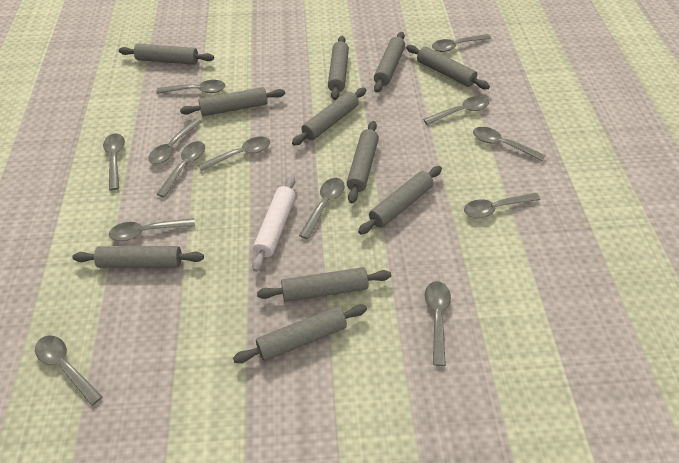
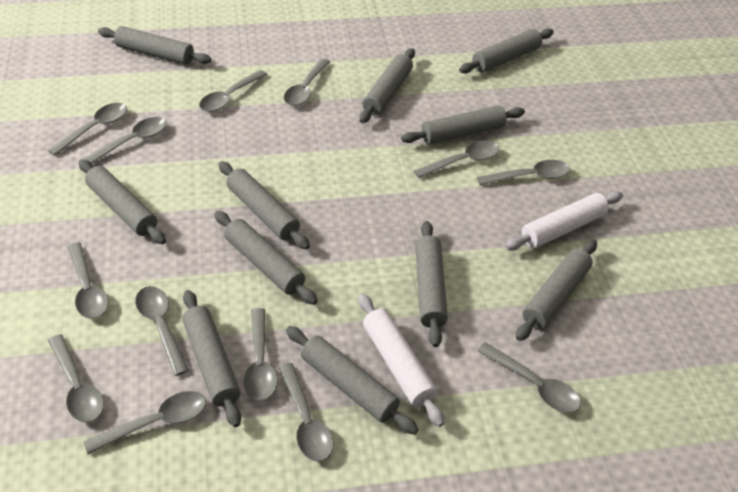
white rolling pin: 1 -> 2

